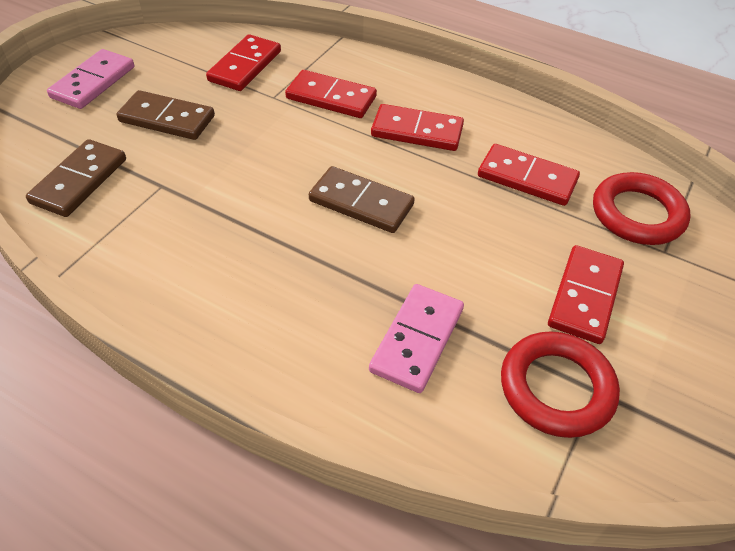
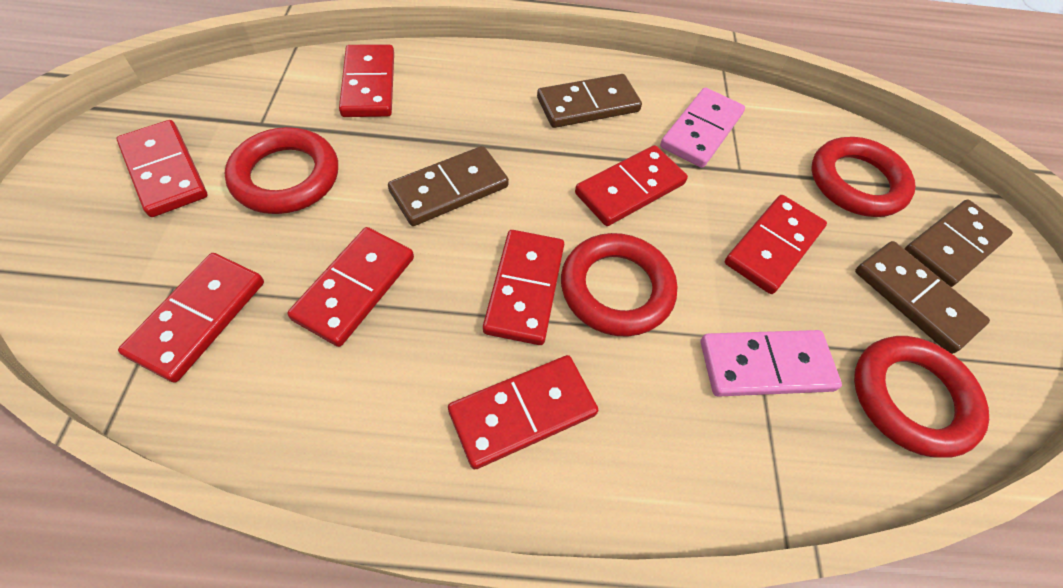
brown domino: 3 -> 4
red domino: 5 -> 8
red ring: 2 -> 4

